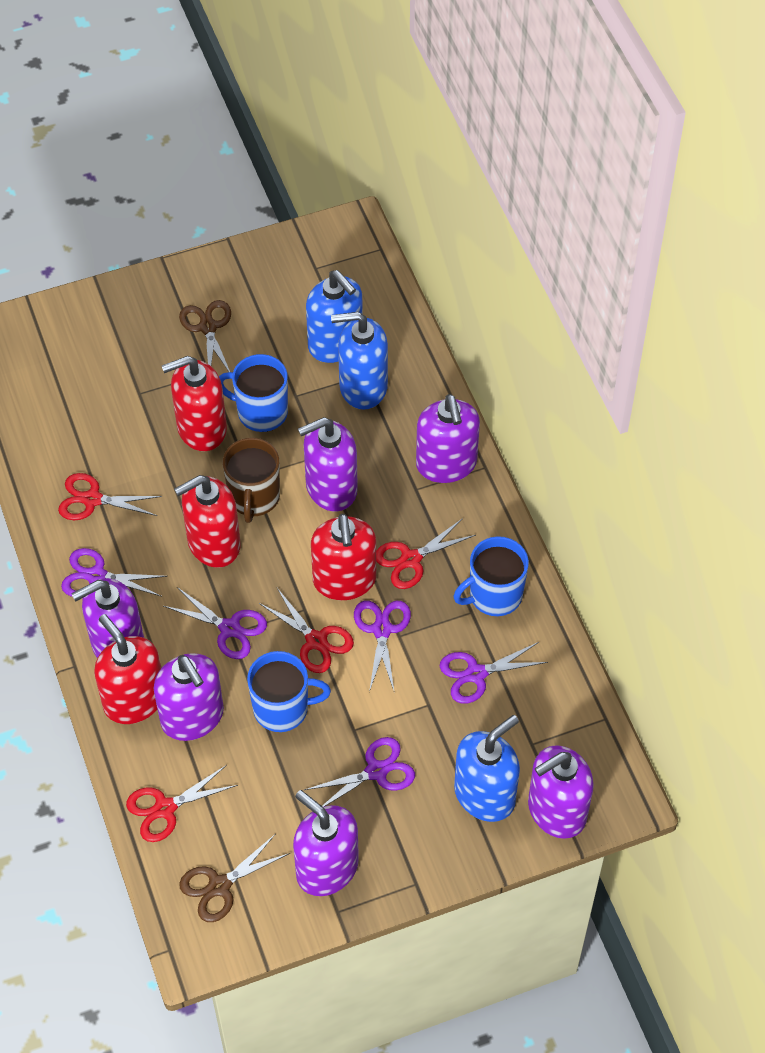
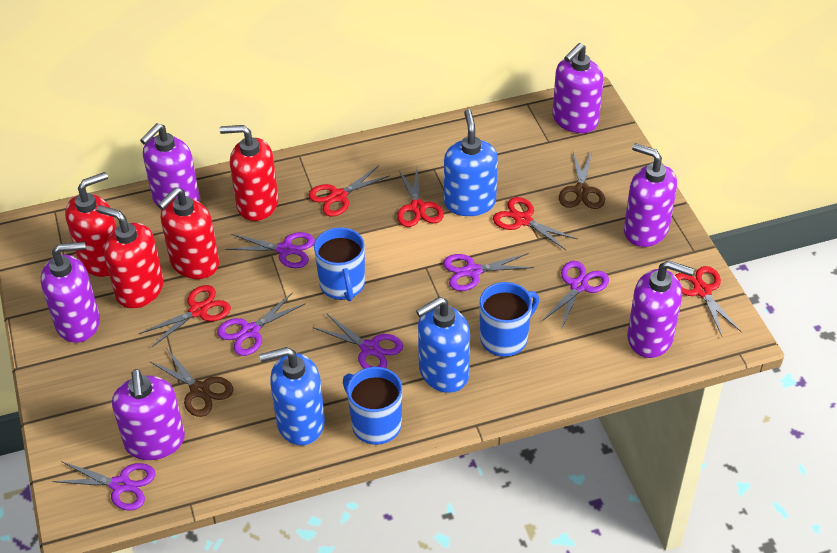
brown mug: 1 -> 0
purple scissors: 5 -> 6
red scissors: 4 -> 5

